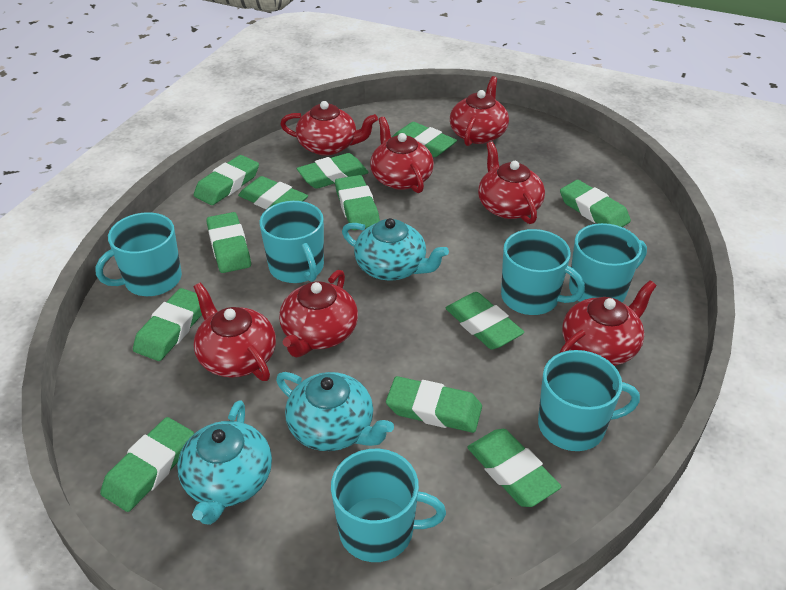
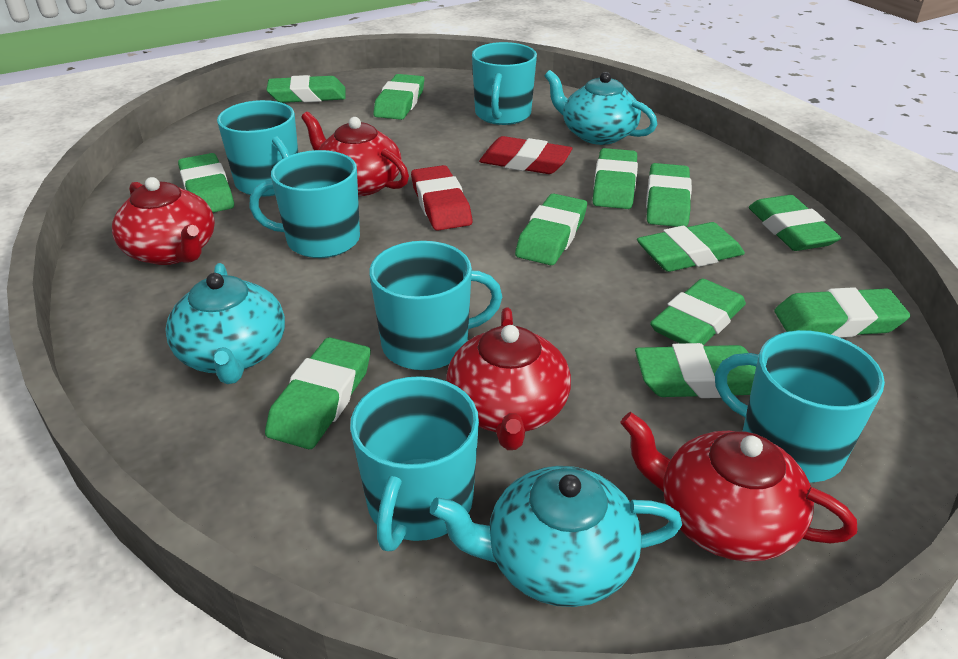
red eraser: 0 -> 2
red teapot: 7 -> 4

